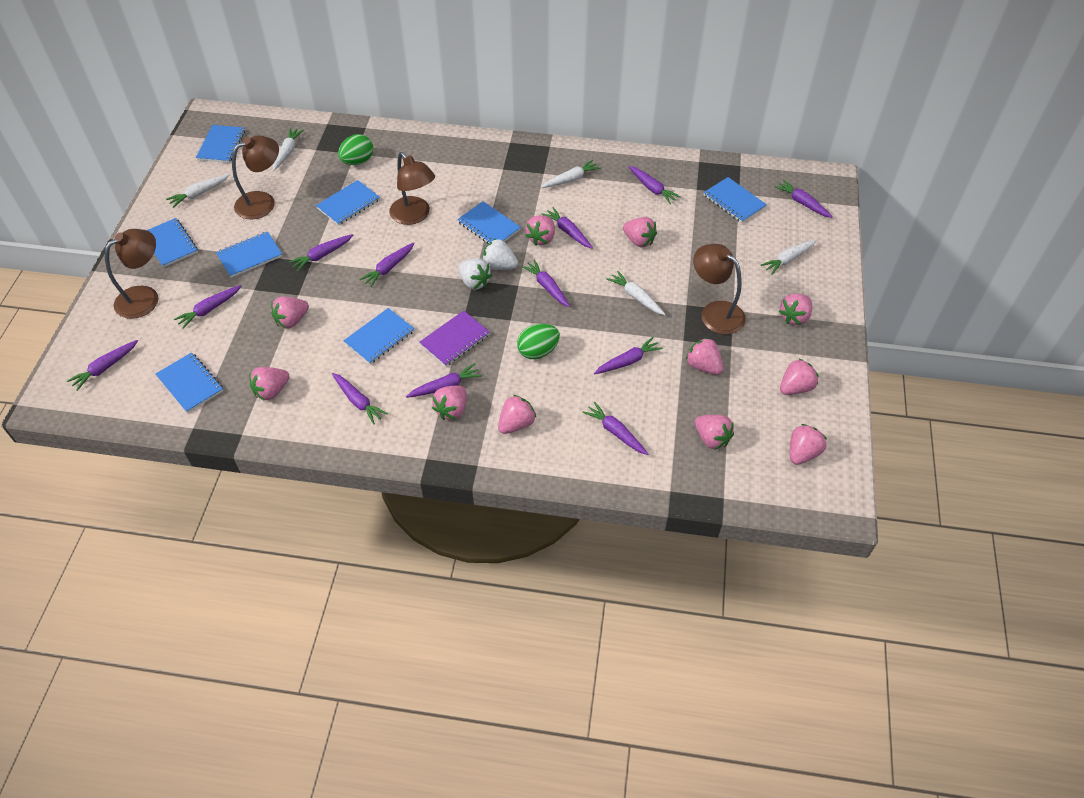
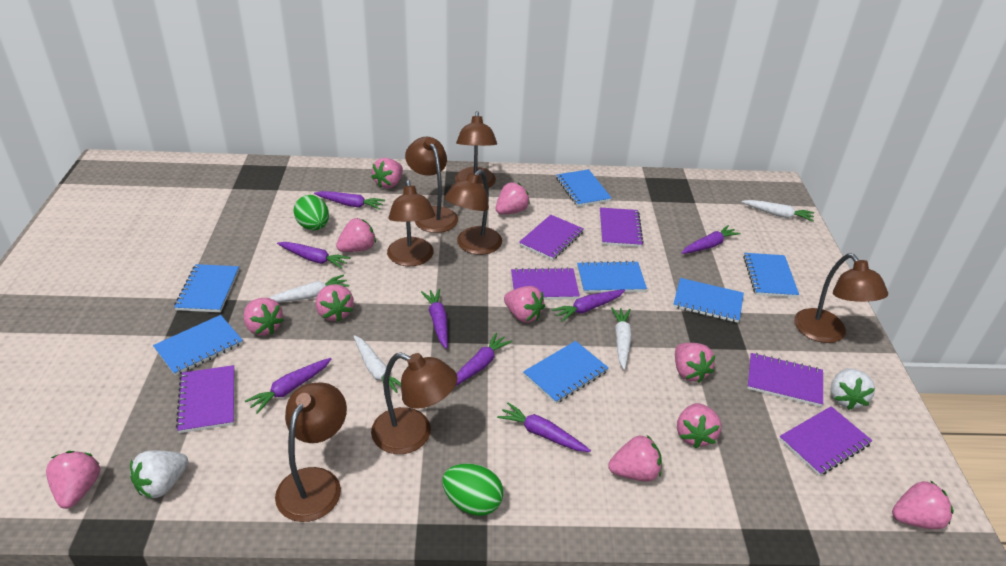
blue notebook: 8 -> 7
brown lamp: 4 -> 7
purple carrot: 12 -> 8
purple notebook: 1 -> 6
white carrot: 5 -> 4

